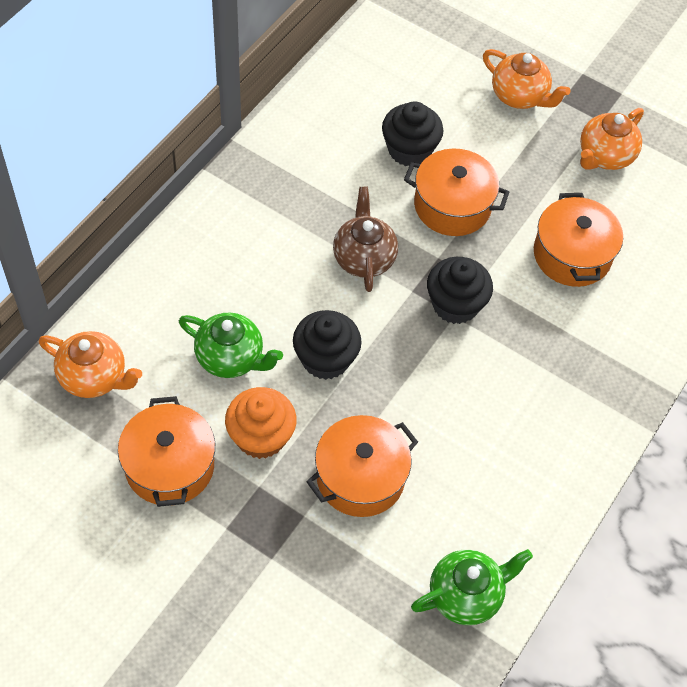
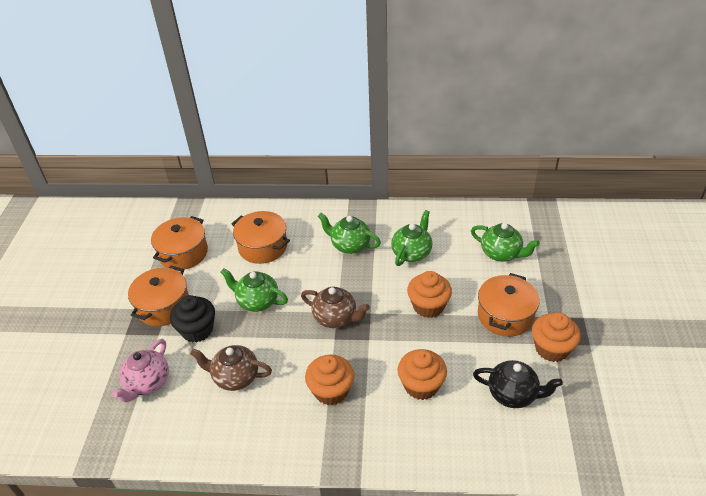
black cupcake: 3 -> 1
black teapot: 0 -> 1
brown teapot: 1 -> 2
green teapot: 2 -> 4
orange cupcake: 1 -> 4
orange teapot: 3 -> 0
pink teapot: 0 -> 1

